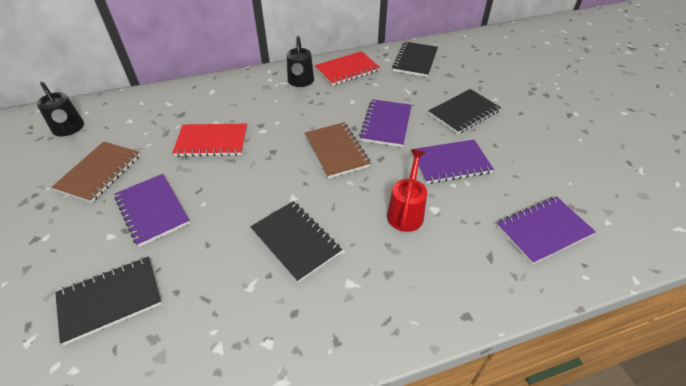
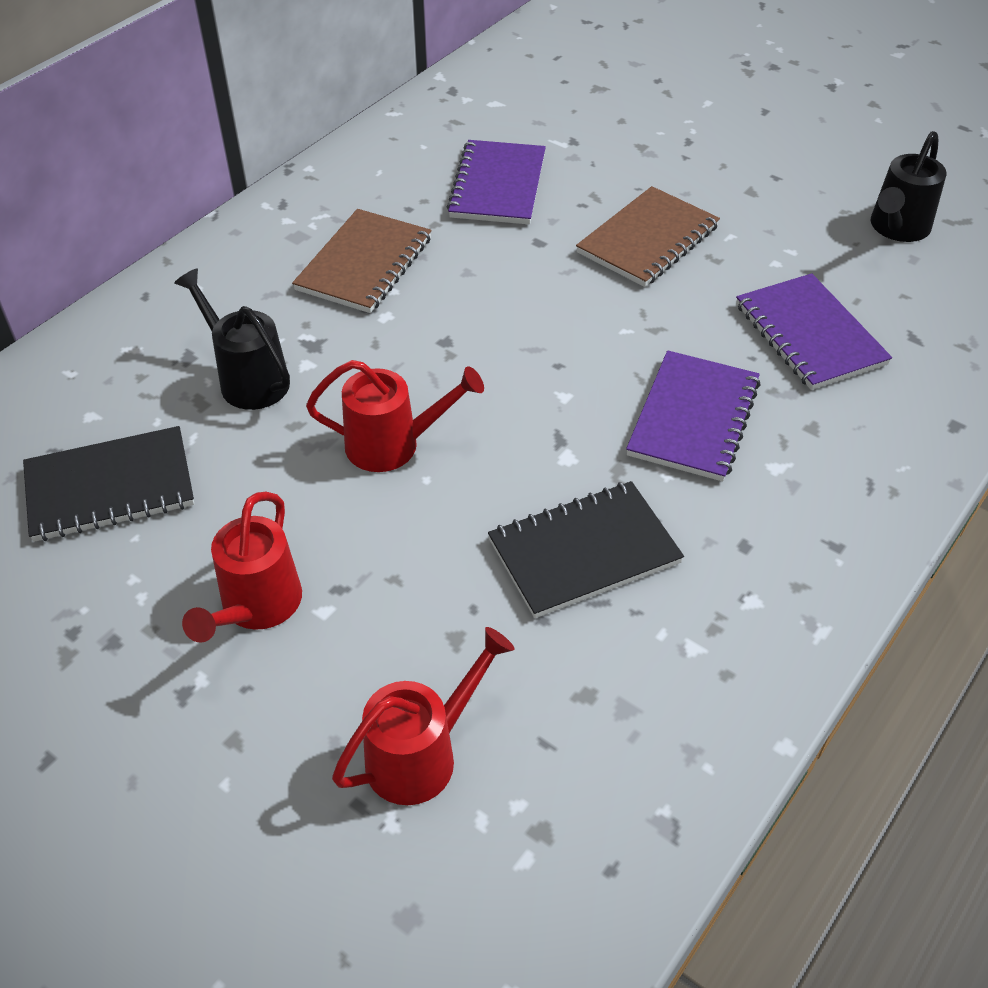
black notebook: 4 -> 2
purple notebook: 4 -> 3
red notebook: 2 -> 0
red watering can: 1 -> 3

